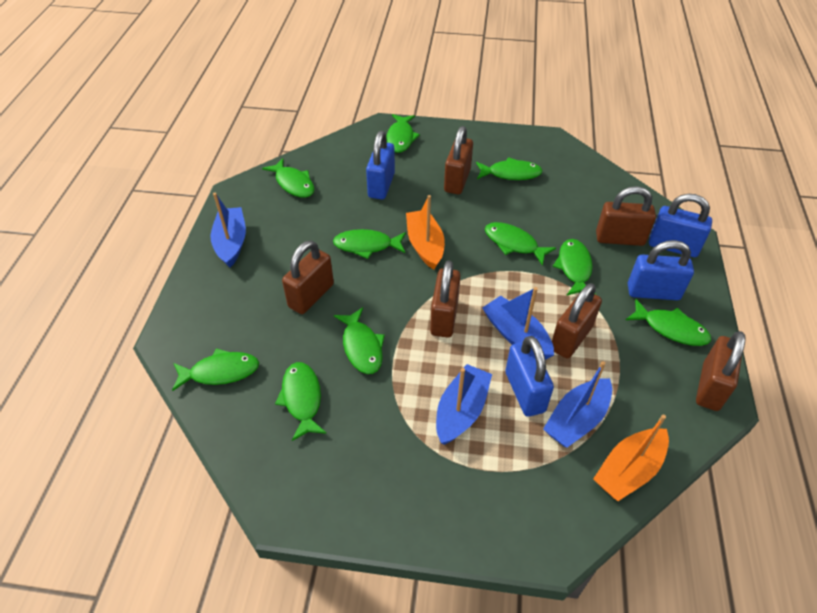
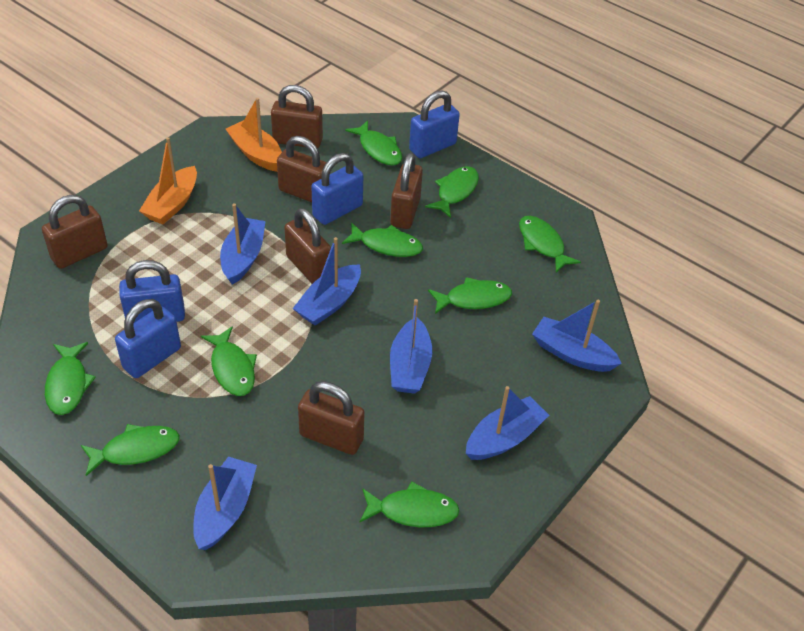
blue boat: 4 -> 6
green fish: 10 -> 9

